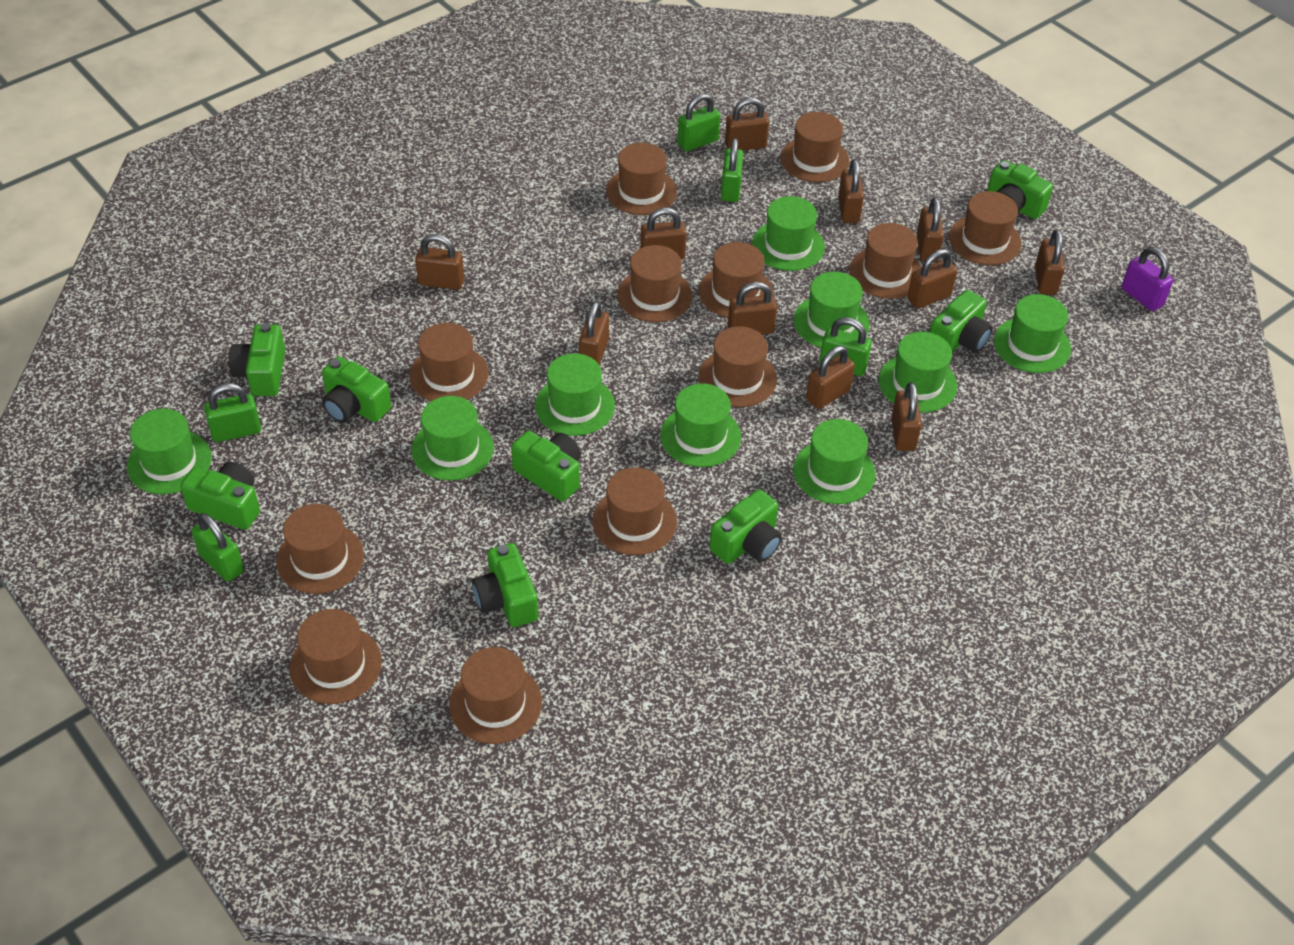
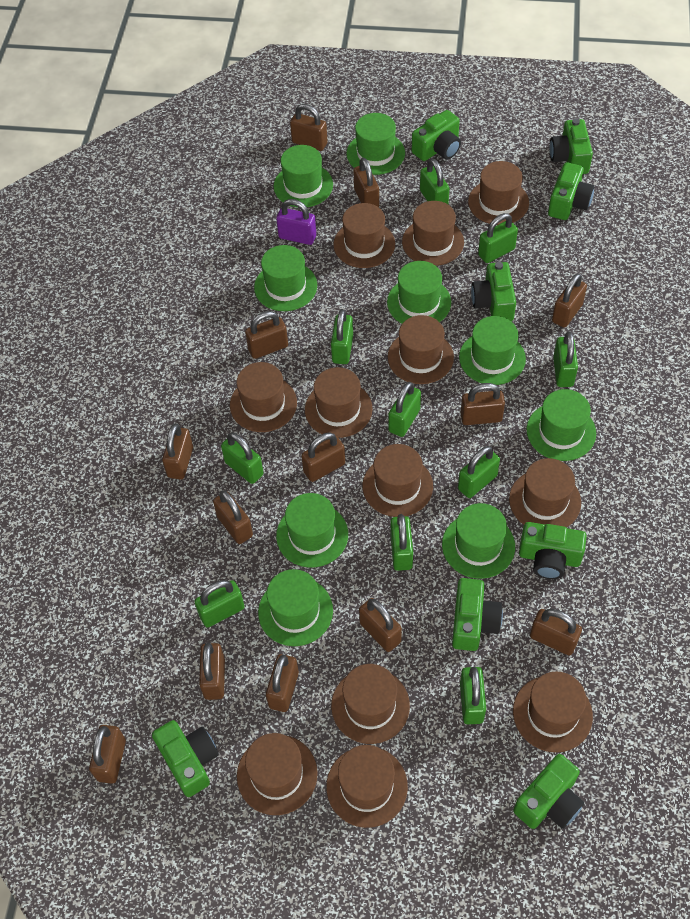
brown padlock: 11 -> 13
green padlock: 5 -> 10

